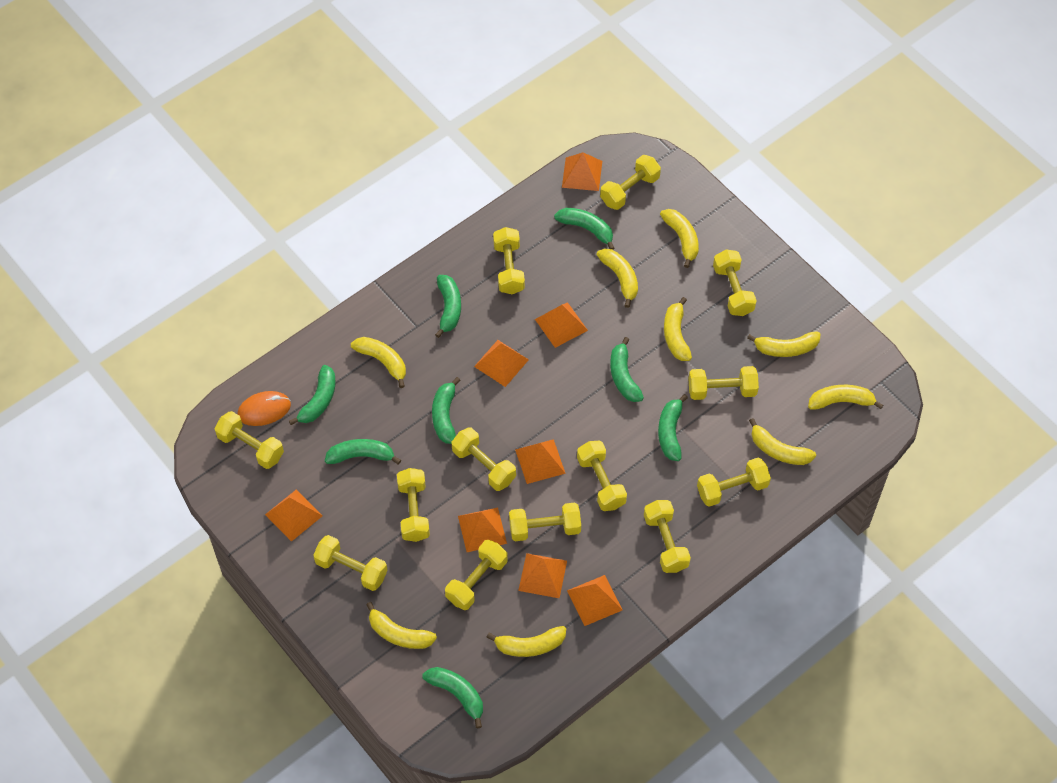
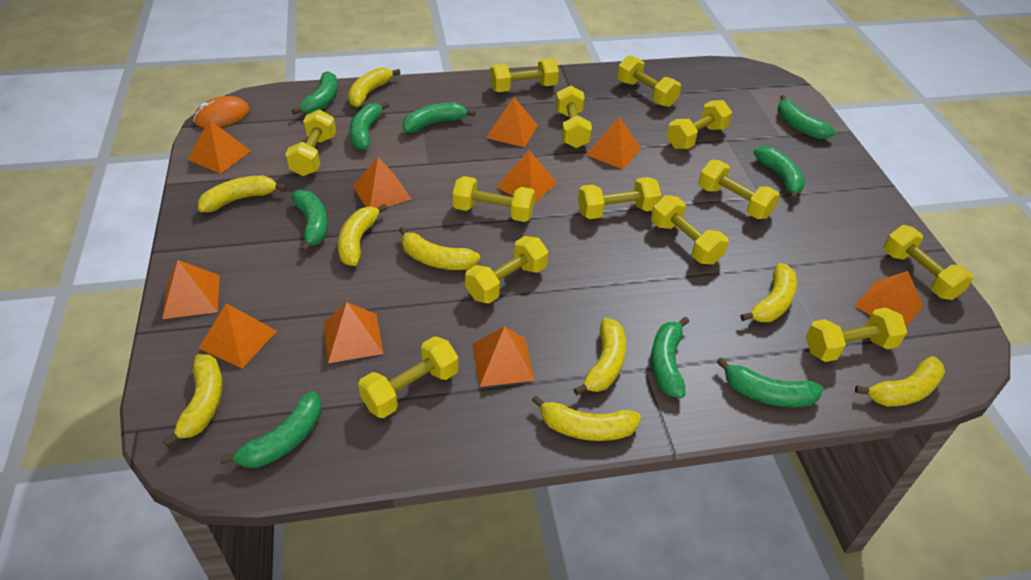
green banana: 8 -> 9
orange pyramid: 8 -> 10

